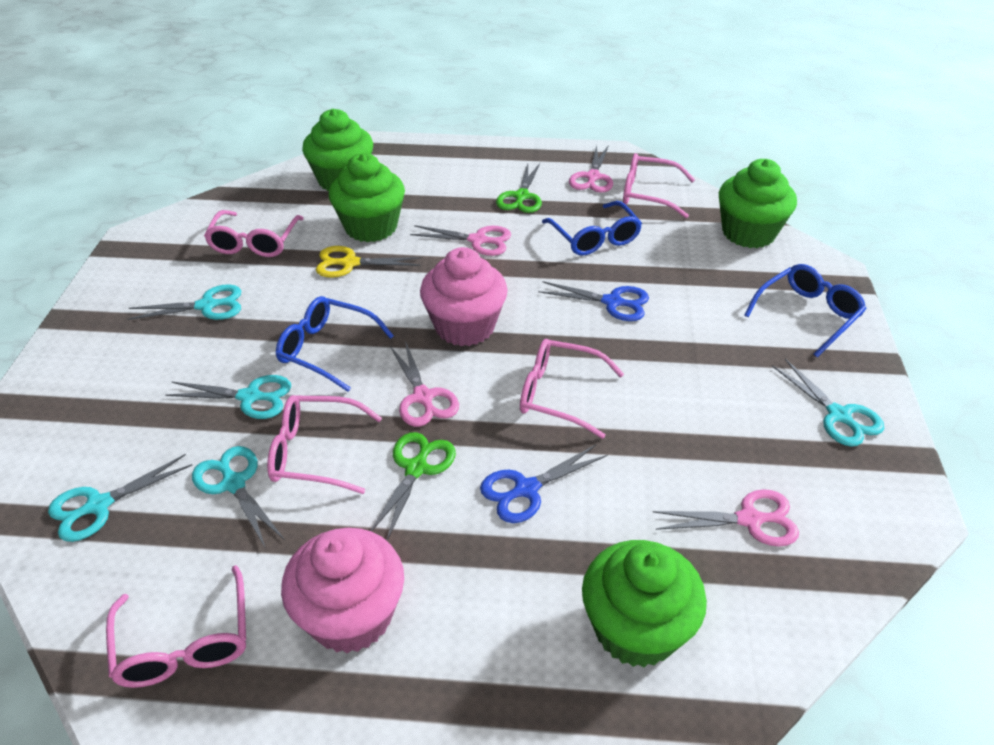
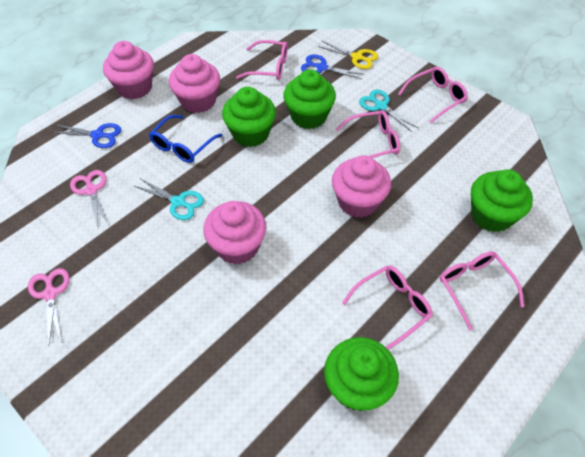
blue glasses: 3 -> 1
green scissors: 2 -> 0
pink cupcake: 2 -> 4
pink scissors: 4 -> 2
turquoise scissors: 5 -> 2

